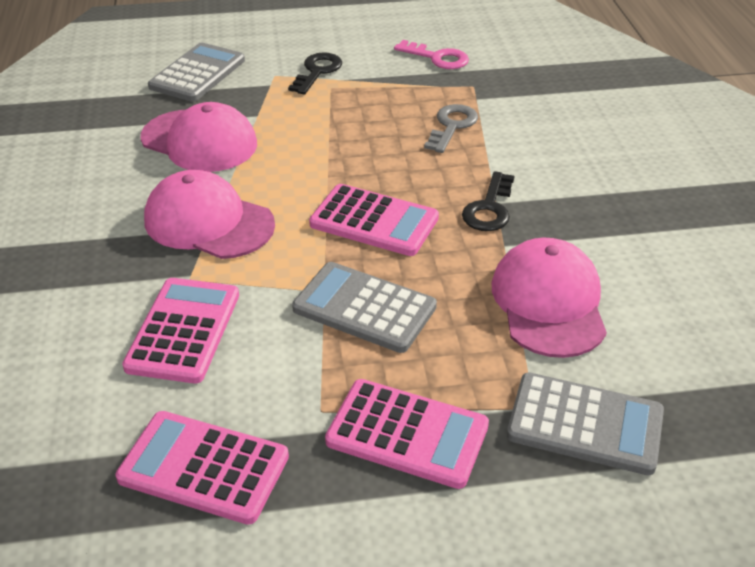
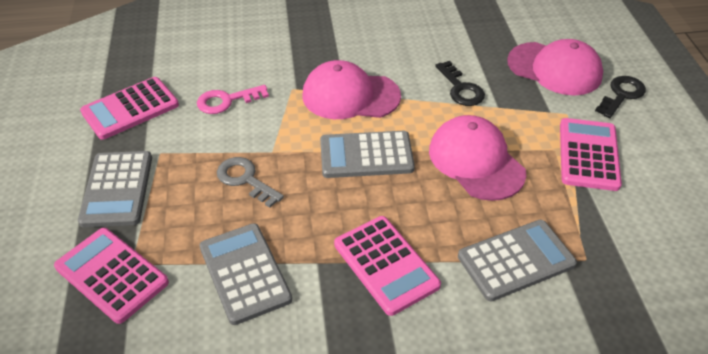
grey calculator: 3 -> 4

